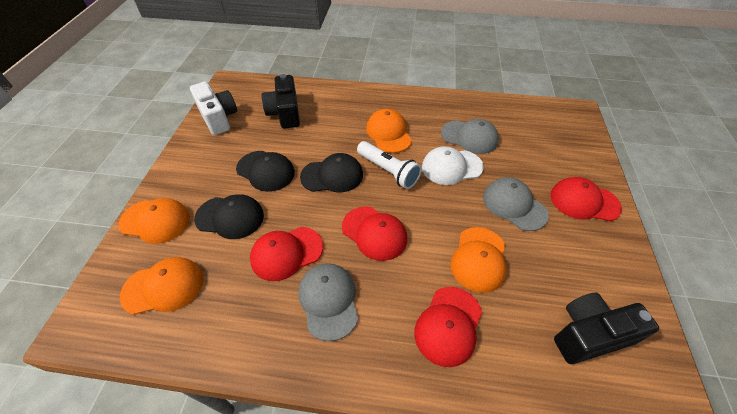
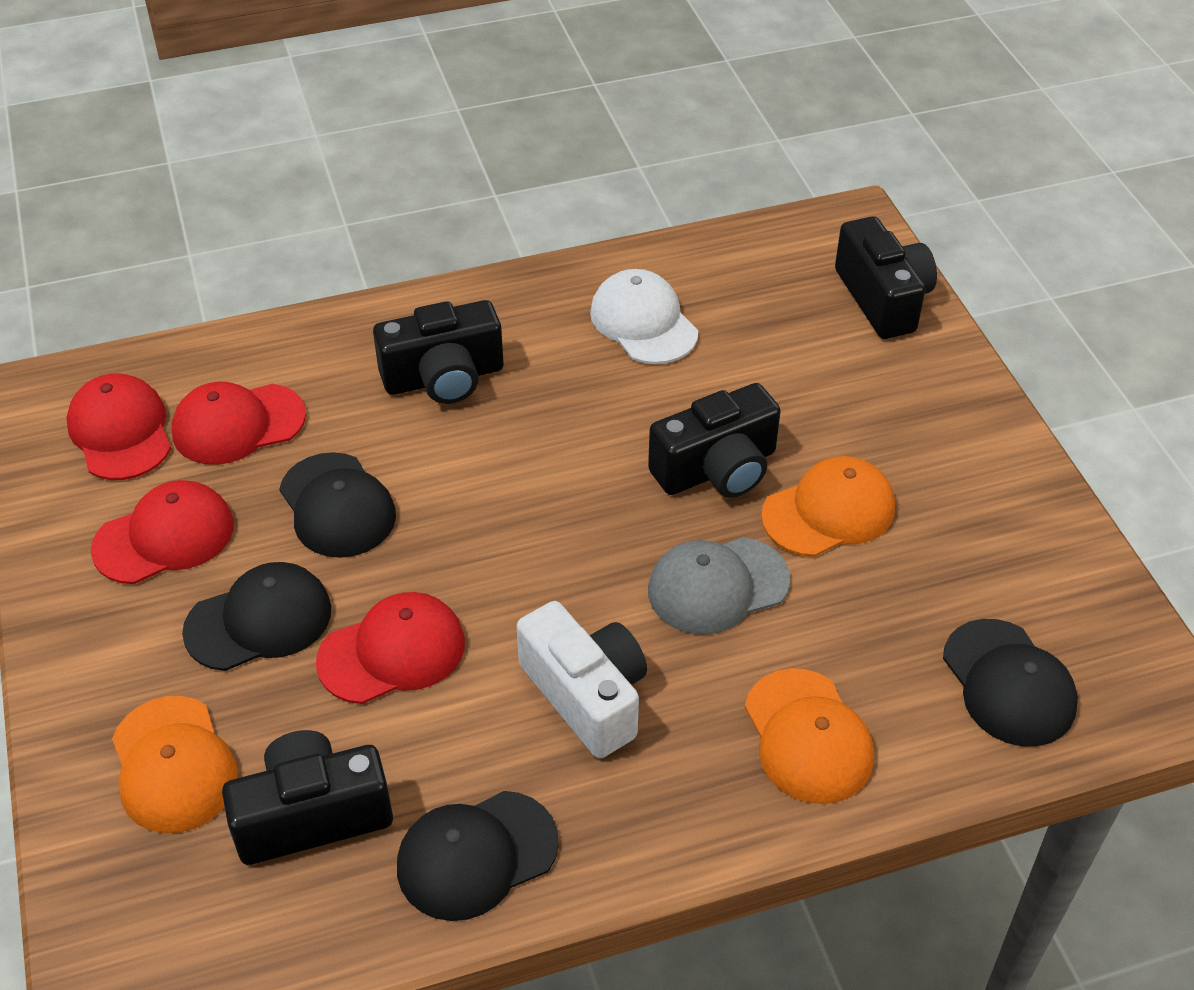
black camera: 2 -> 4
black cap: 3 -> 4
grey cap: 3 -> 1
orange cap: 4 -> 3
white flashlight: 1 -> 0

